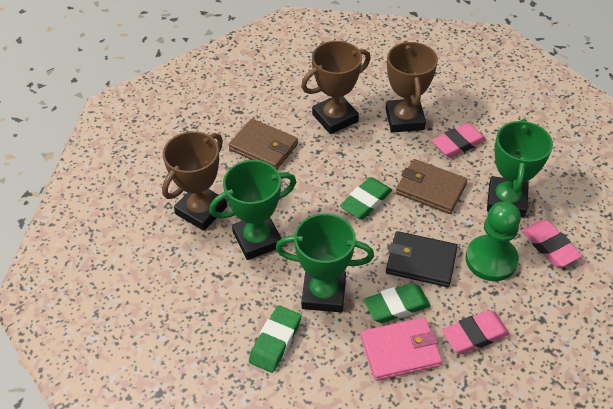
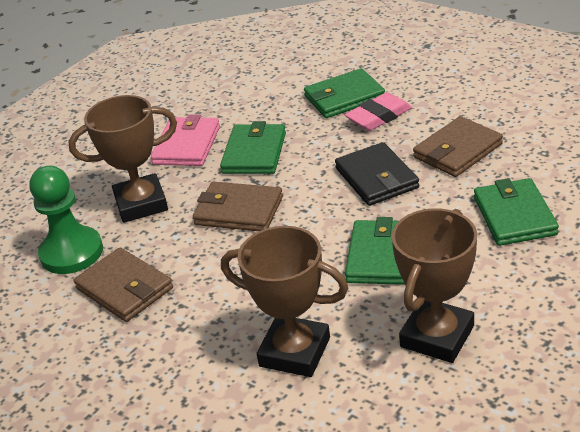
brown wallet: 2 -> 3
green eraser: 3 -> 0
green trophy: 3 -> 0
green wallet: 0 -> 4
pink eraser: 3 -> 1

